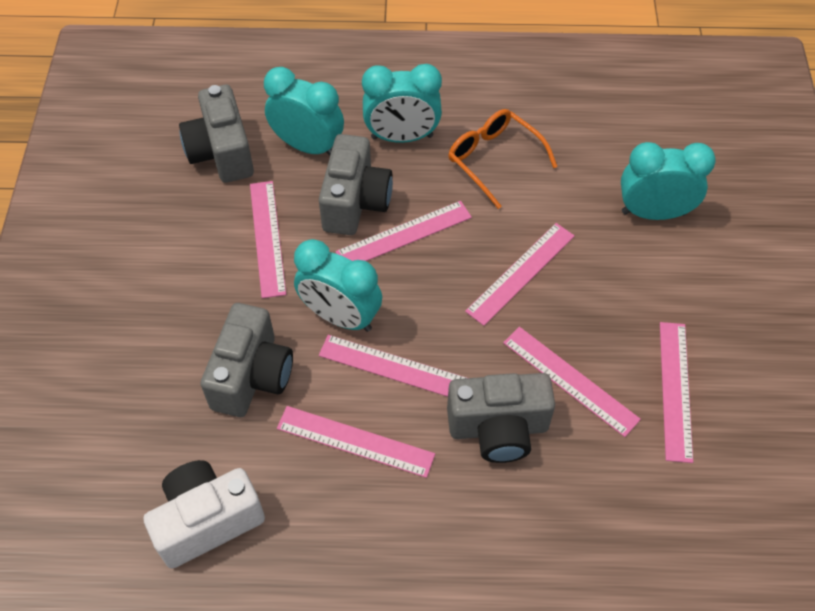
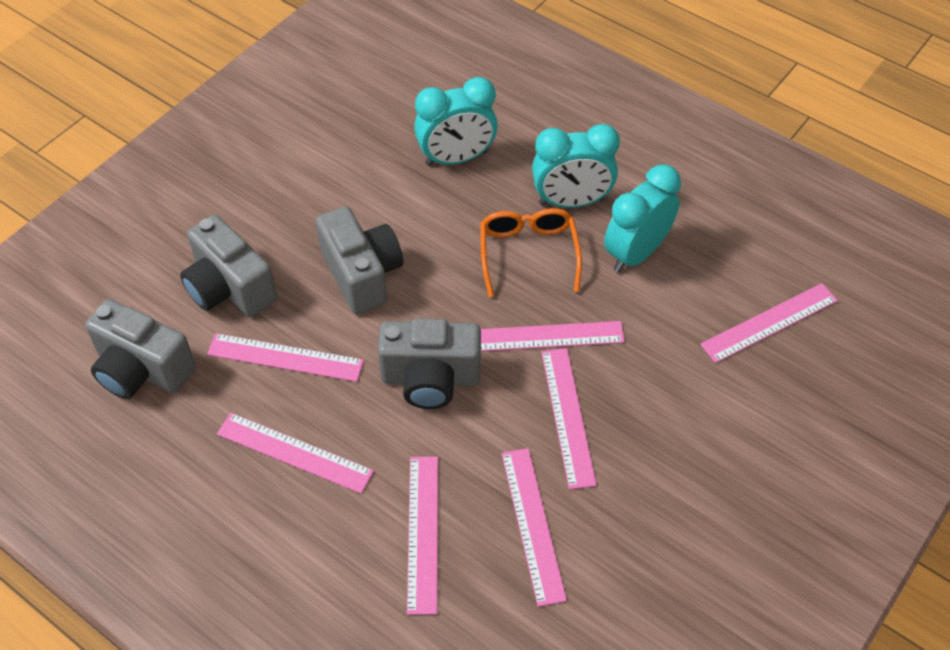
turquoise clock: 4 -> 3
white camera: 1 -> 0

